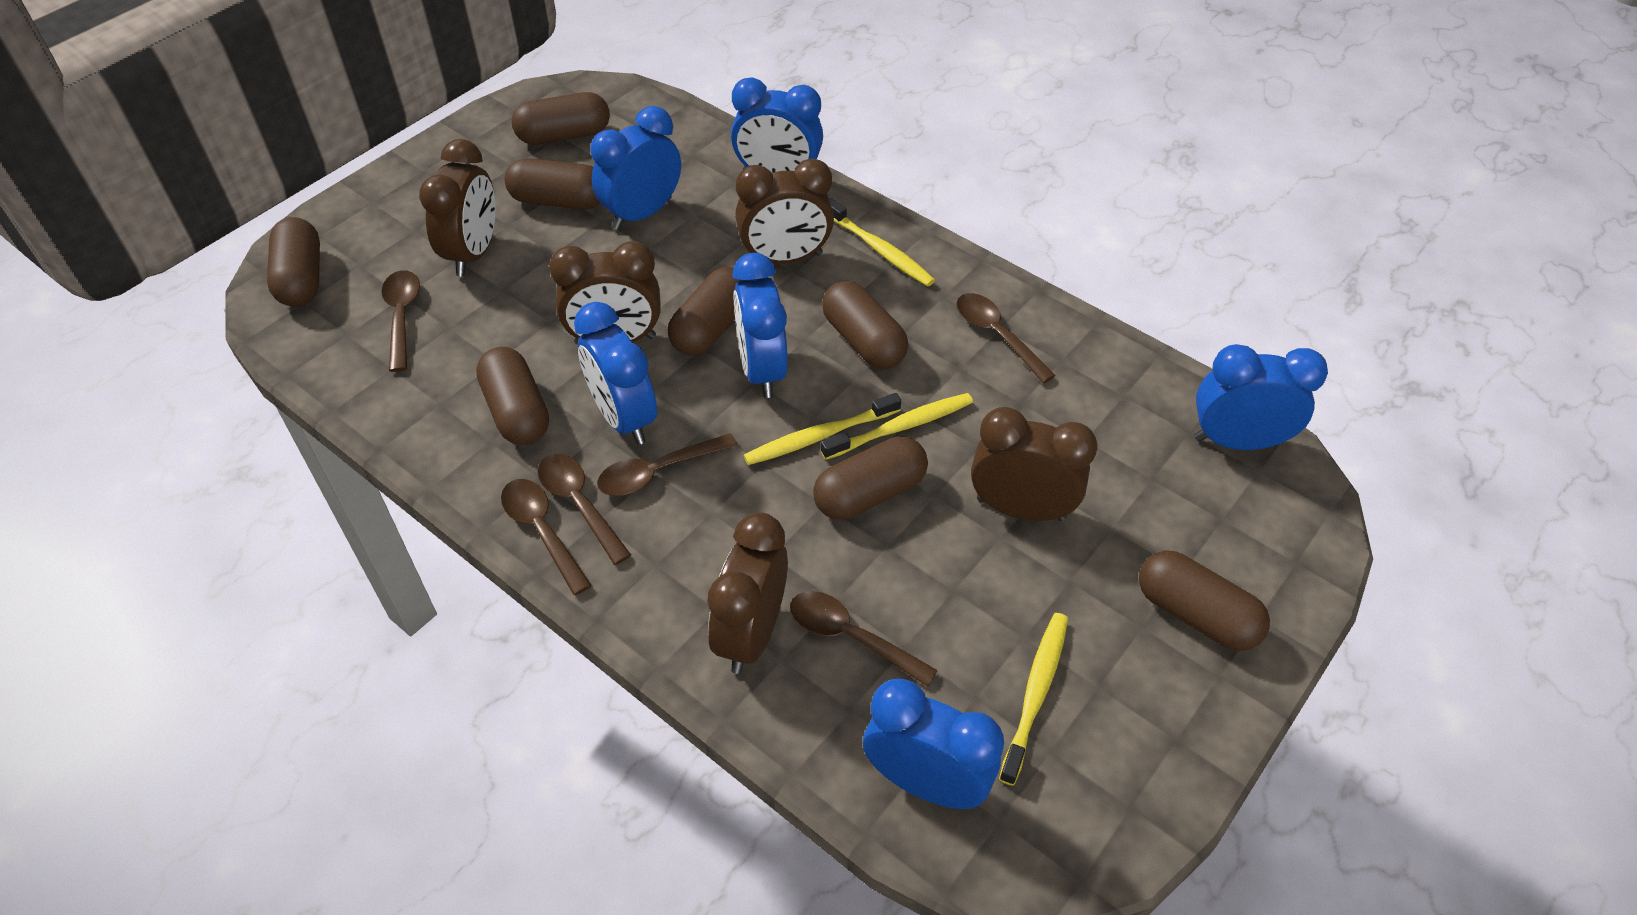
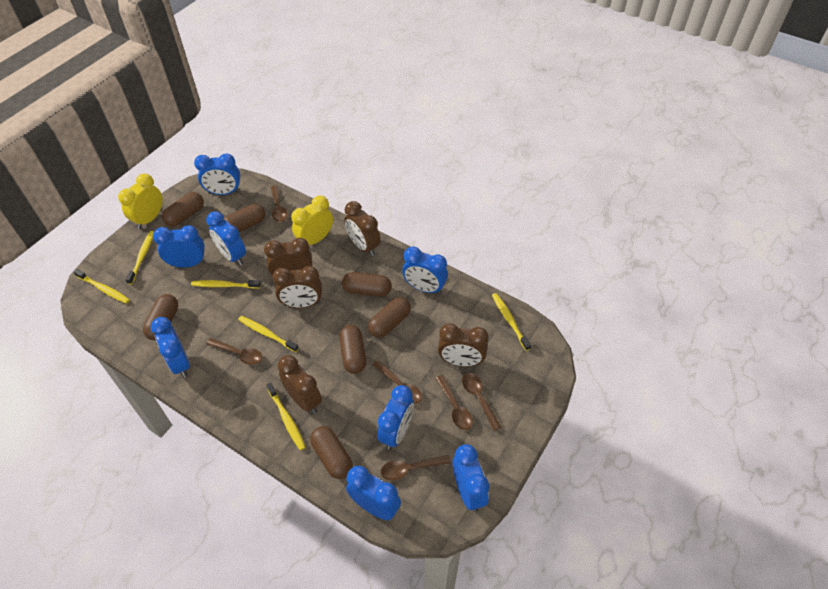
blue clock: 6 -> 8
brown capsule: 8 -> 7
yellow clock: 0 -> 2
yellow toothbrush: 4 -> 6

